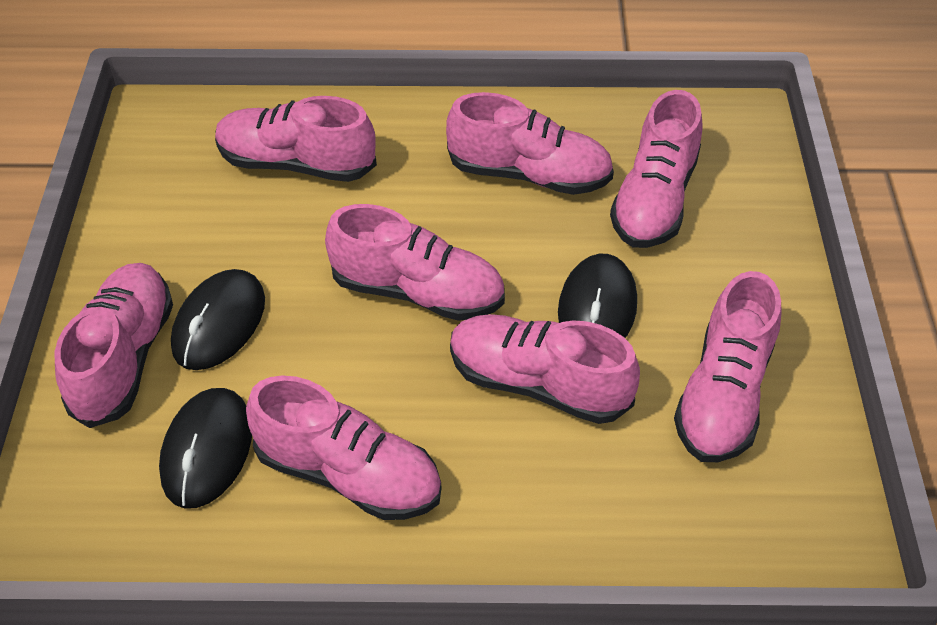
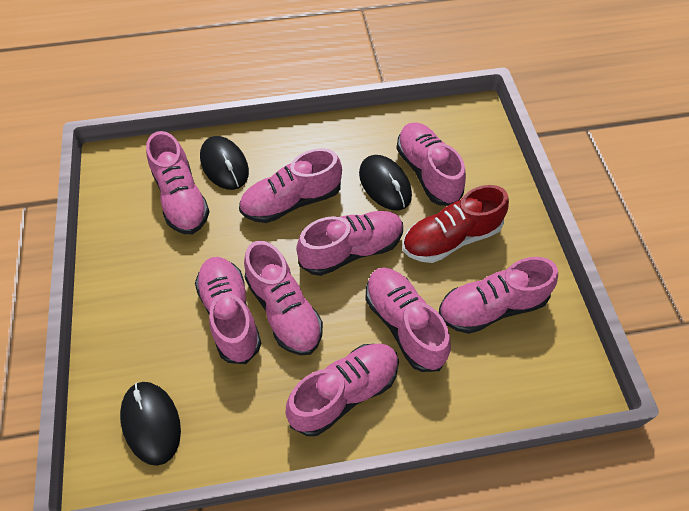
pink shoe: 8 -> 9
red shoe: 0 -> 1

